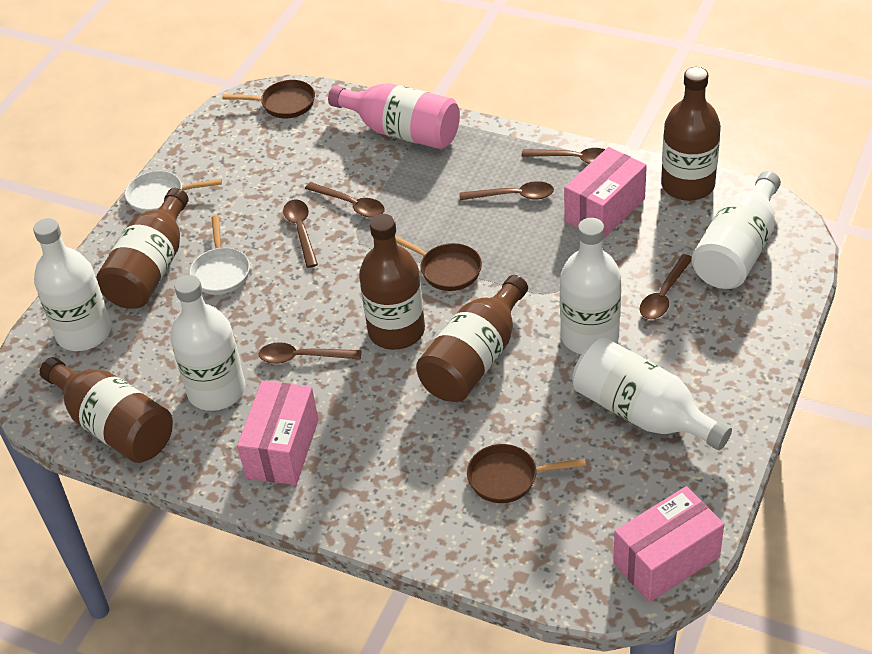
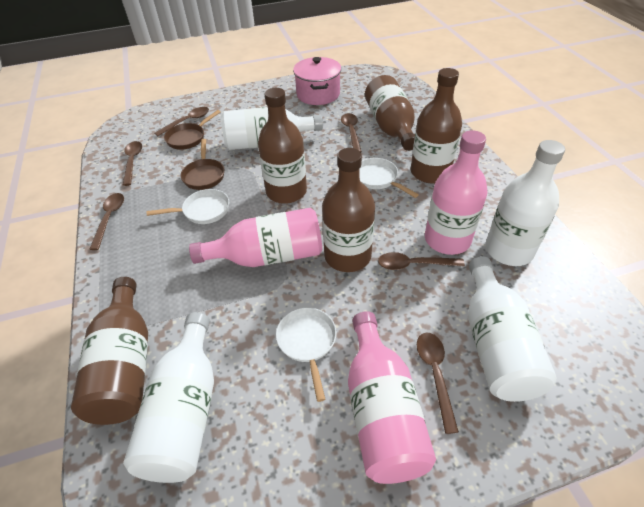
brown pan: 3 -> 2
pink bottle: 1 -> 3
pink box: 3 -> 0
pink pot: 0 -> 1
white bottle: 5 -> 4
white pan: 2 -> 3

